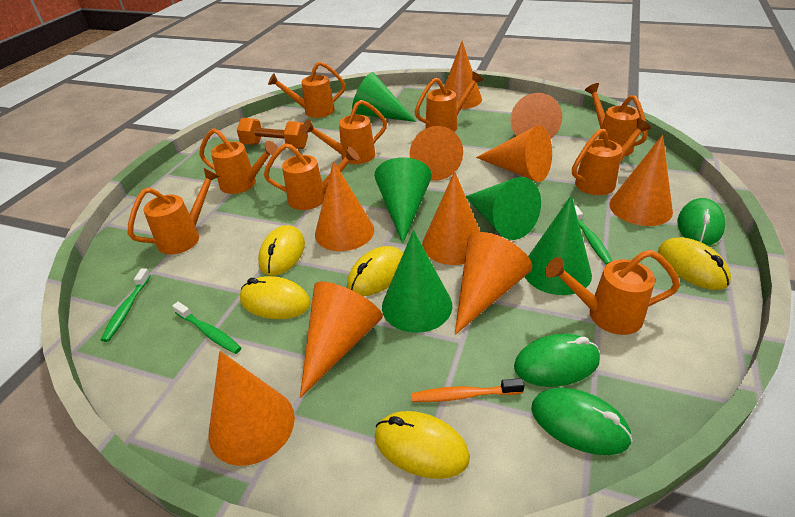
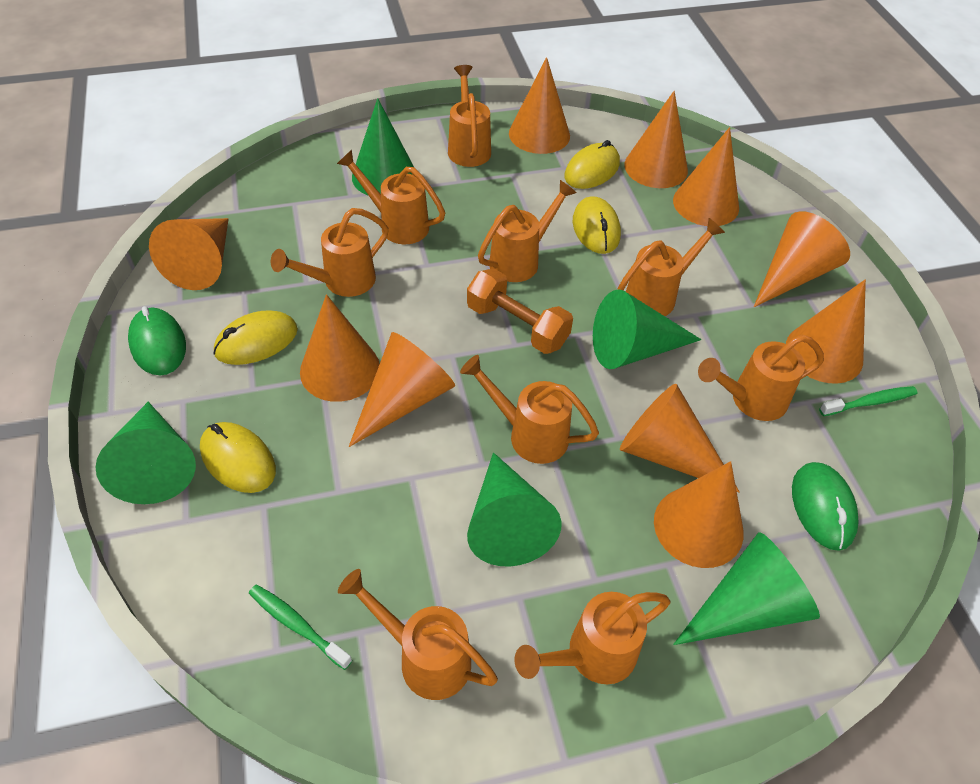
green mouse: 3 -> 2
green toothbrush: 3 -> 2
orange toothbrush: 1 -> 0
yellow mouse: 5 -> 4

